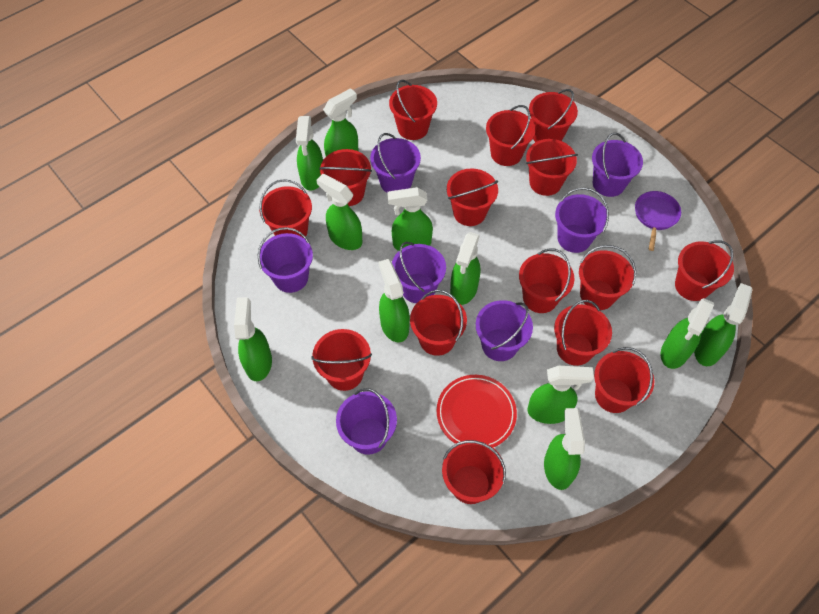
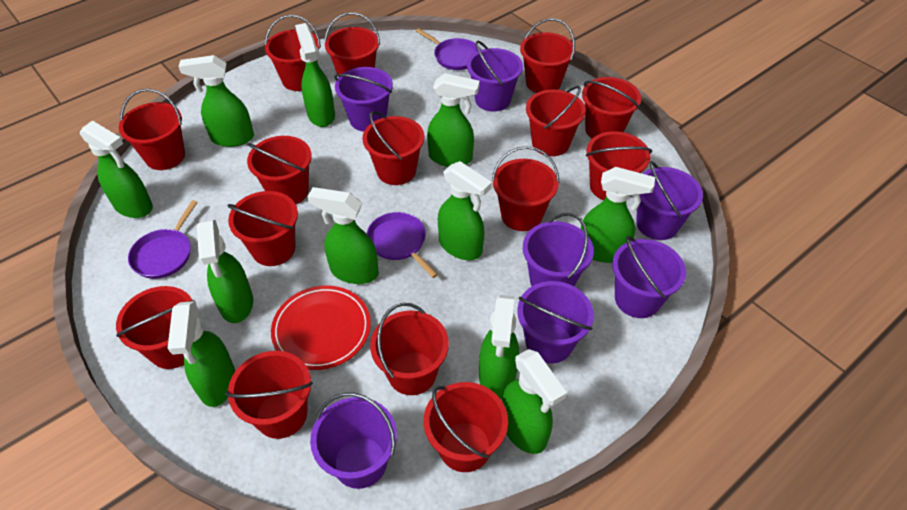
purple pan: 1 -> 3

